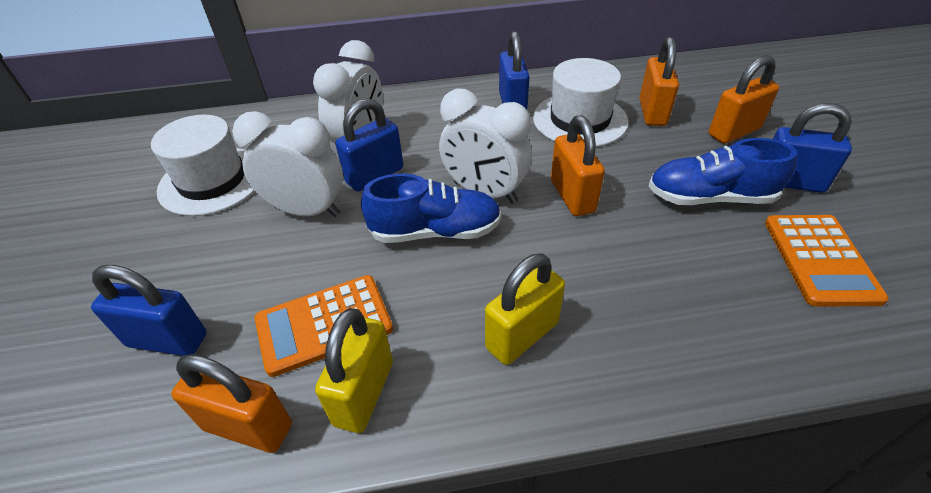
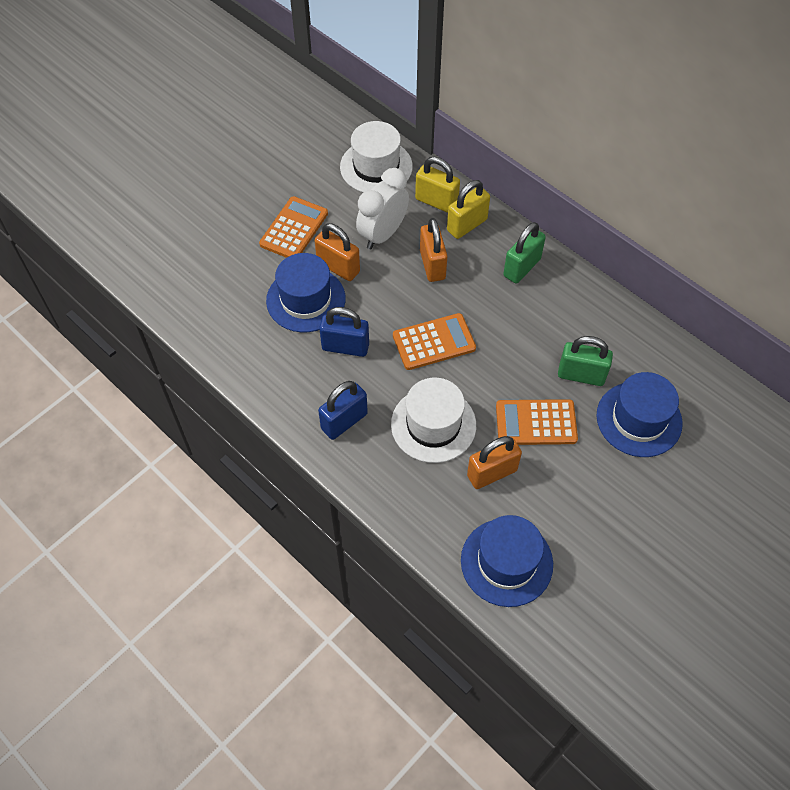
blue hat: 0 -> 3
blue padlock: 4 -> 2
blue shoe: 2 -> 0
green padlock: 0 -> 2
orange calculator: 2 -> 3
orange padlock: 4 -> 3
white clock: 3 -> 1

